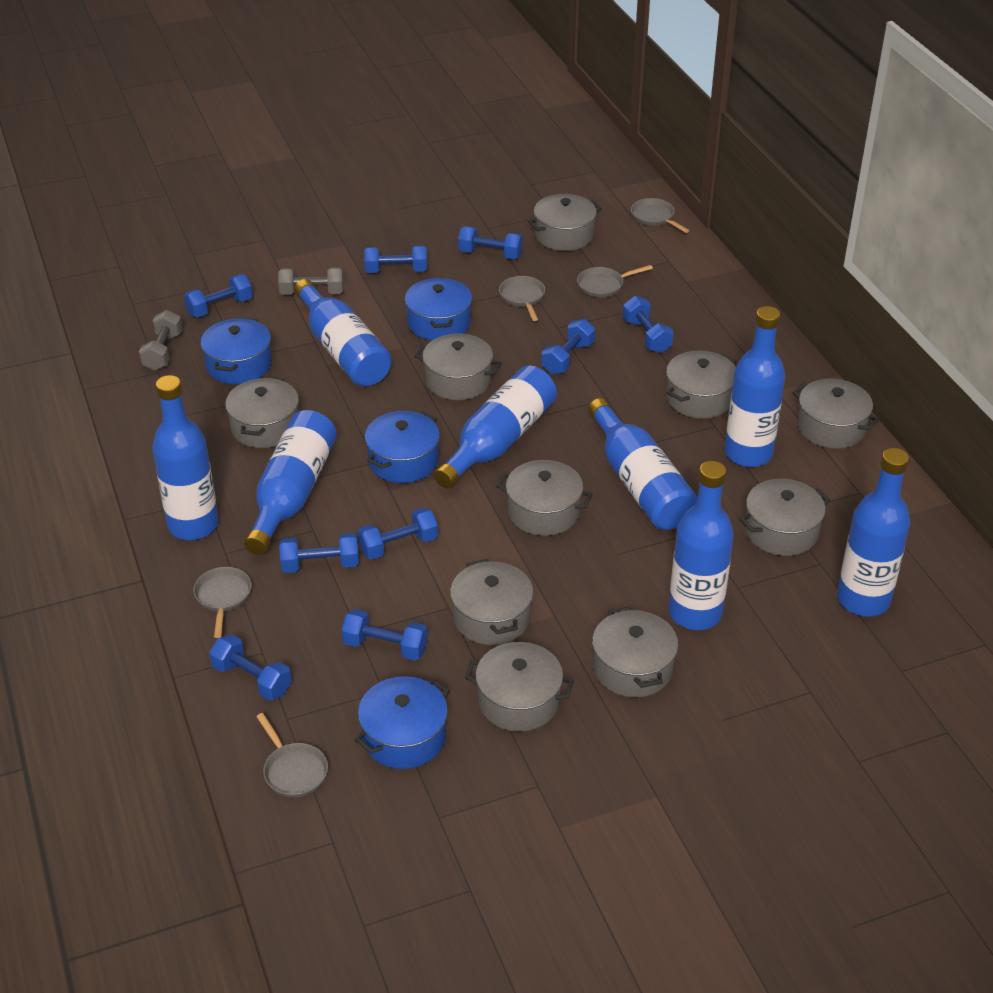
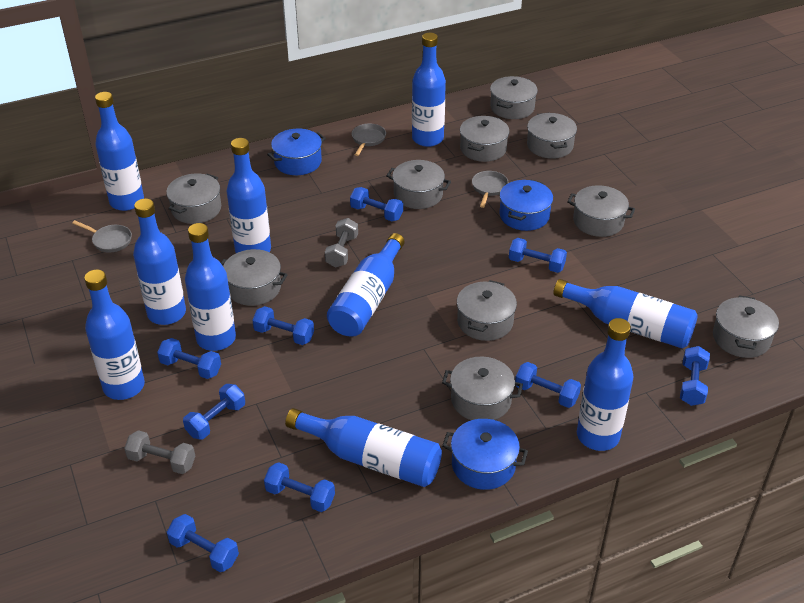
blue bottle: 8 -> 10
blue pot: 4 -> 3
grey pan: 5 -> 3

